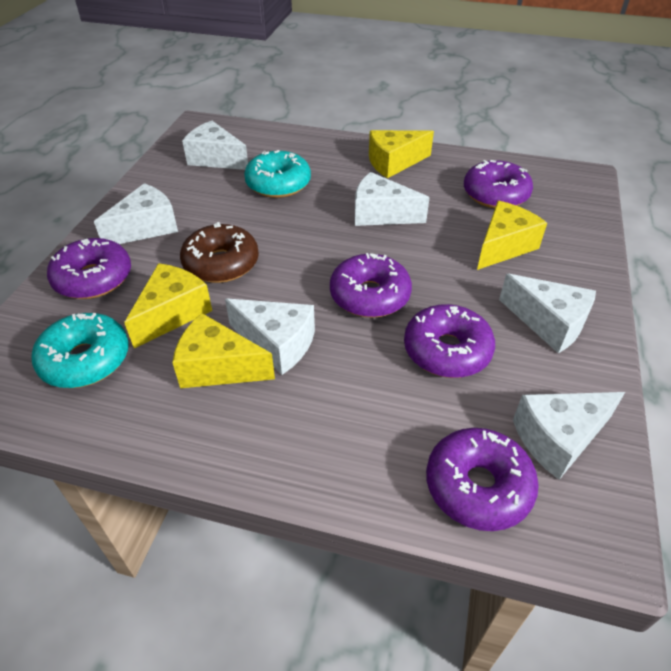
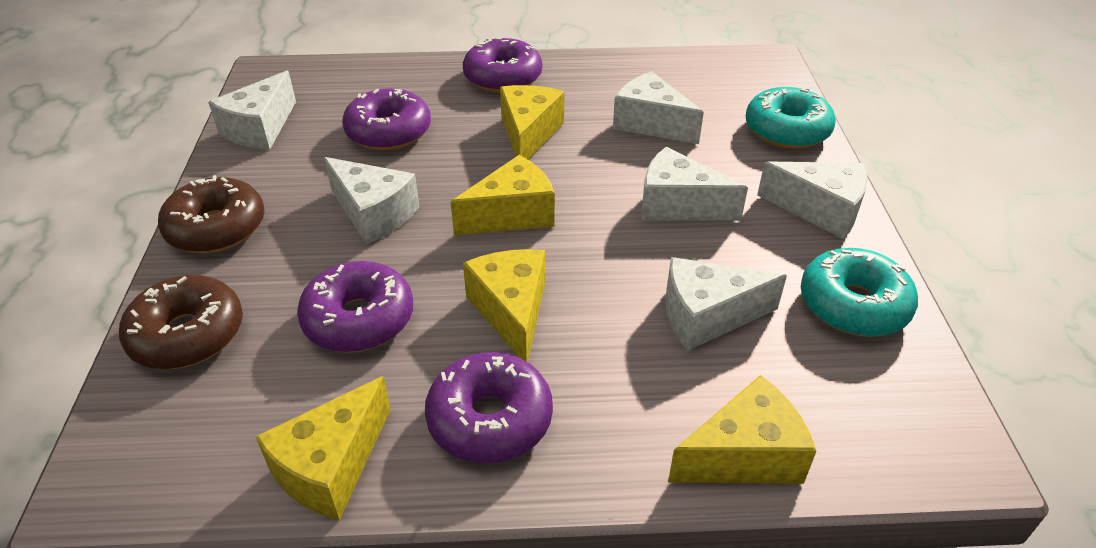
brown donut: 1 -> 2
purple donut: 5 -> 4
yellow cheese: 4 -> 5

